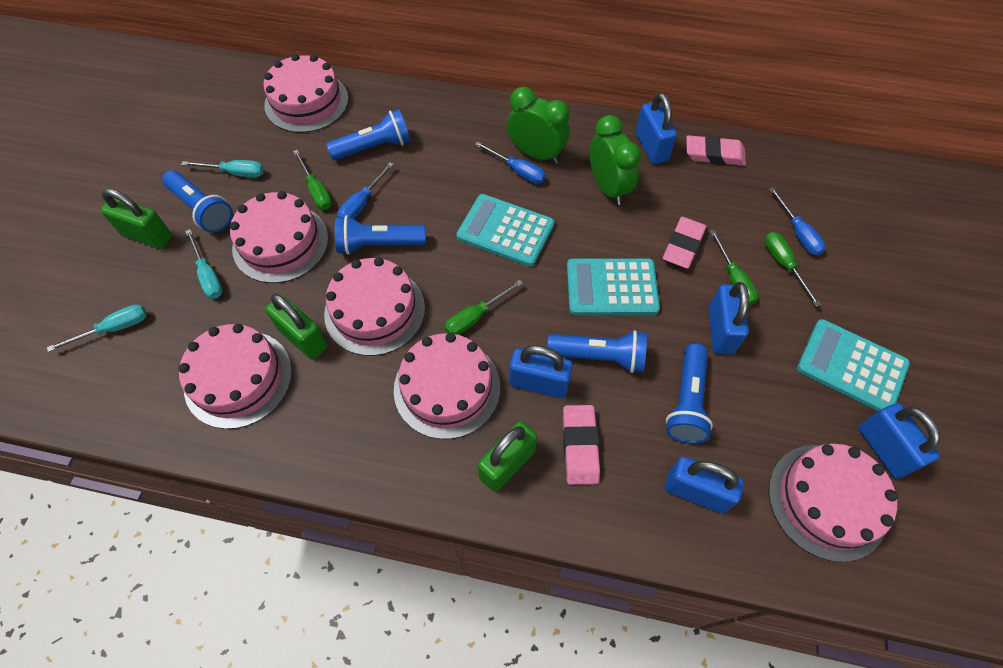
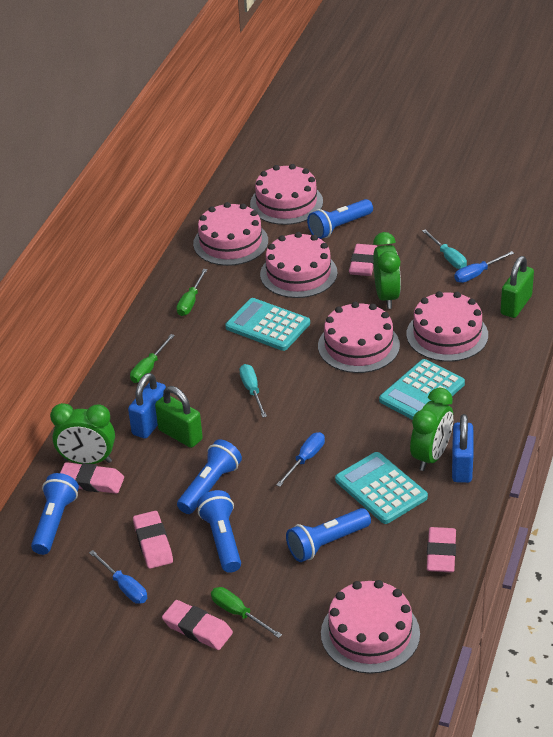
blue padlock: 5 -> 2
green clock: 2 -> 3
green padlock: 3 -> 2
green screwdriver: 4 -> 3
pink eraser: 3 -> 5
turquoise screwdriver: 3 -> 2

